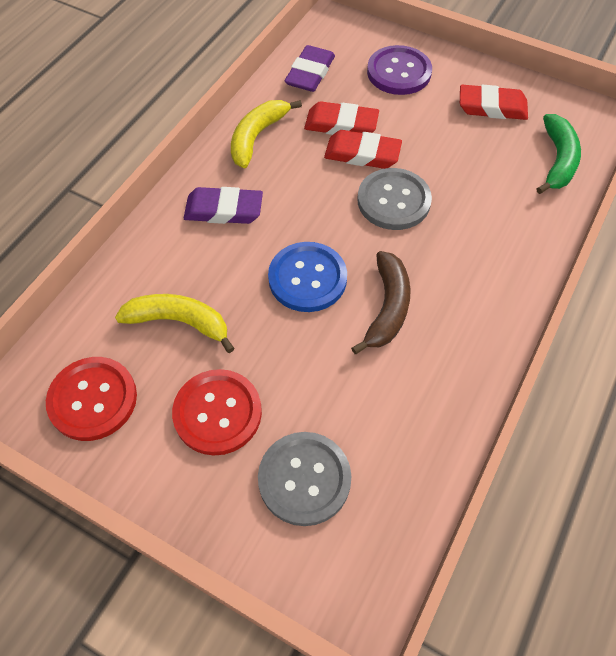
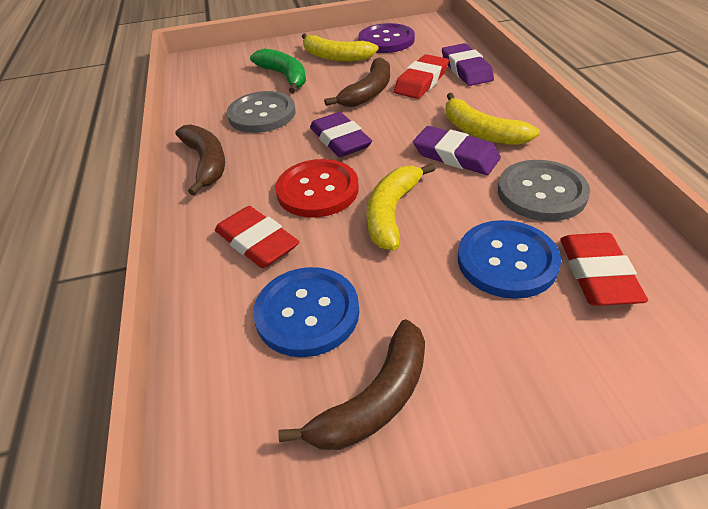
blue button: 1 -> 2
brown banana: 1 -> 3
purple eraser: 2 -> 3
red button: 2 -> 1
yellow banana: 2 -> 3

